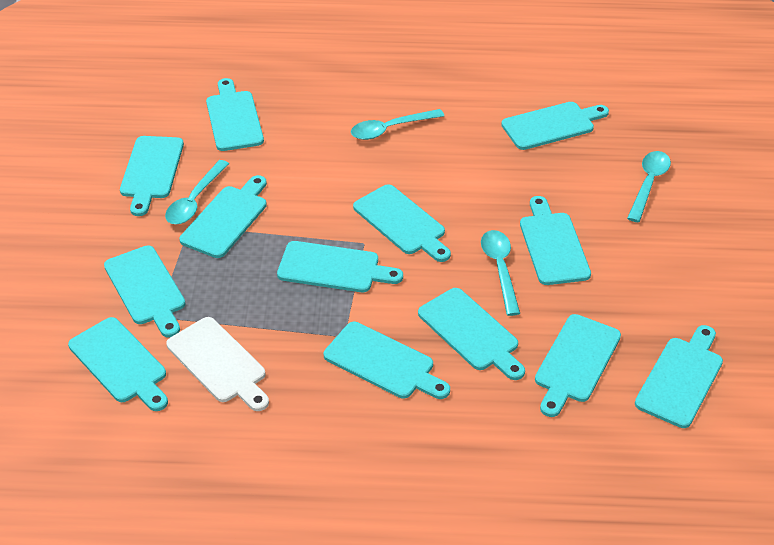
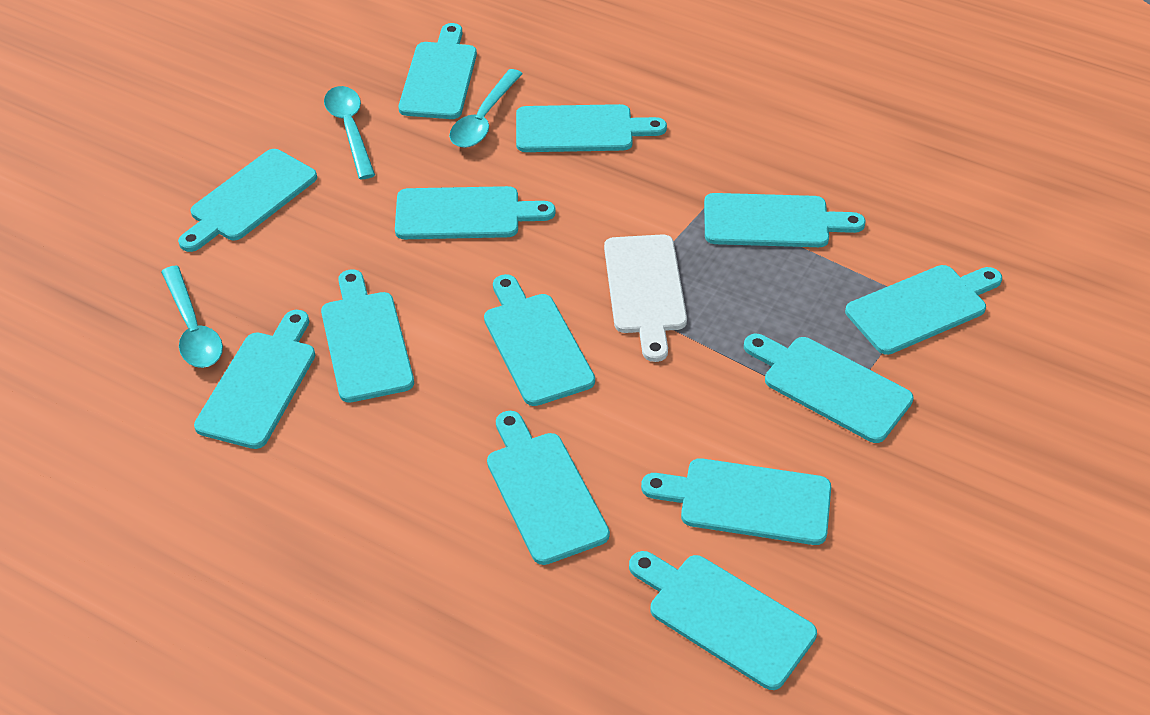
turquoise spoon: 4 -> 3

